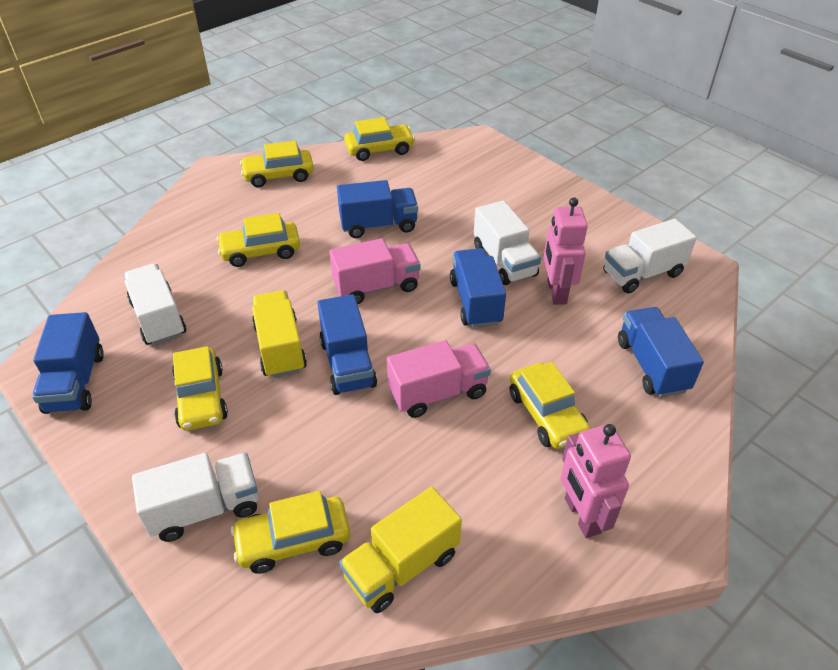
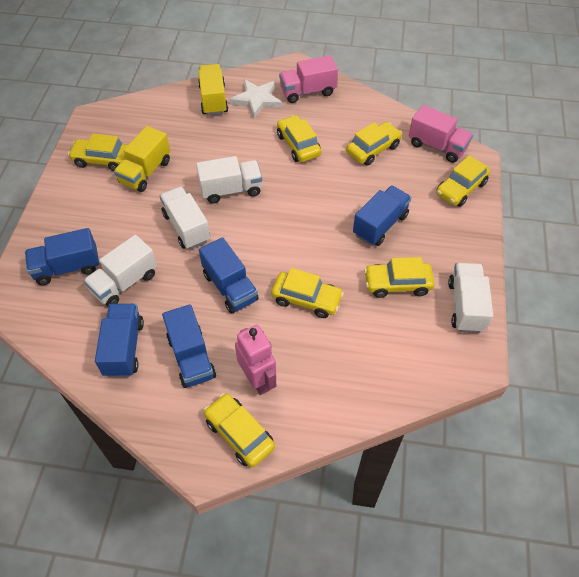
pink robot: 2 -> 1
white star: 0 -> 1
yellow car: 6 -> 7

